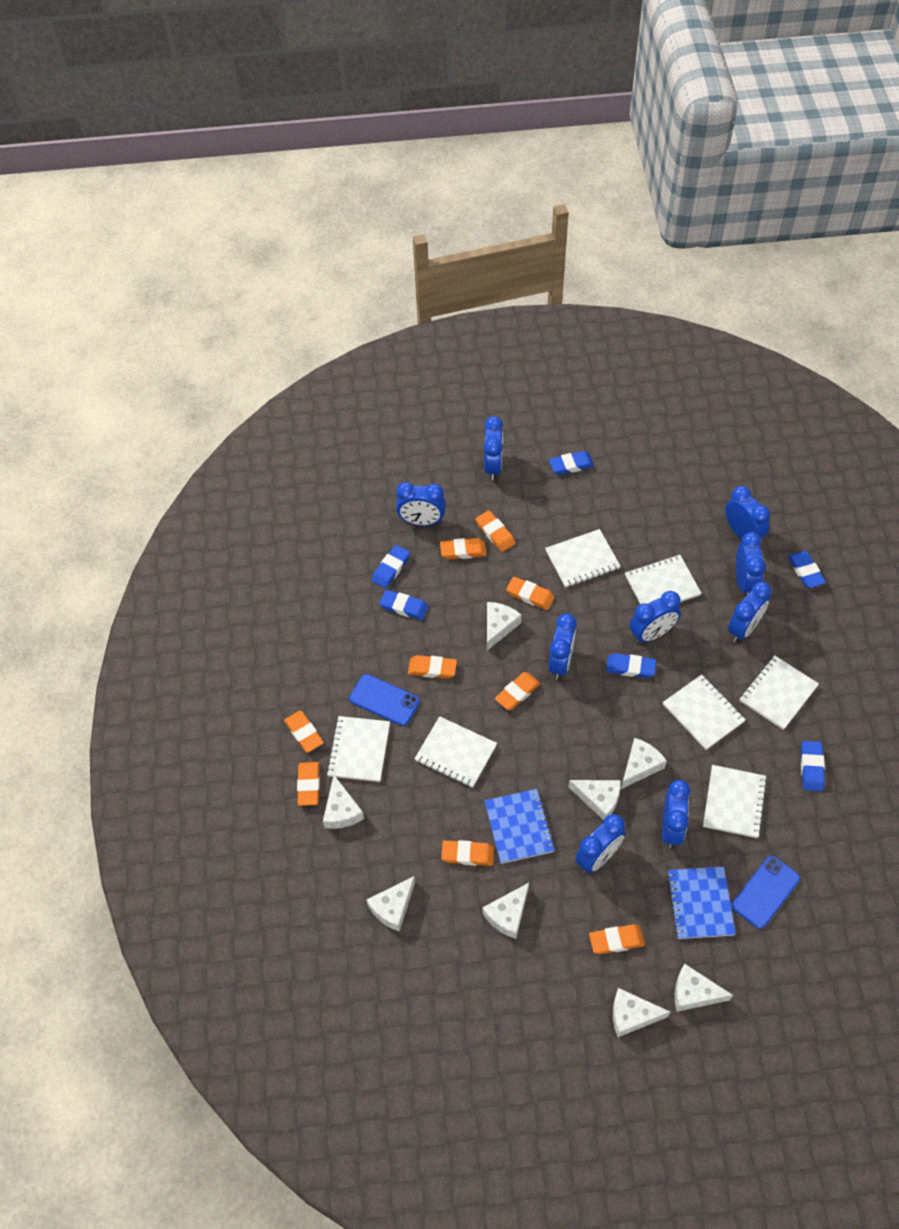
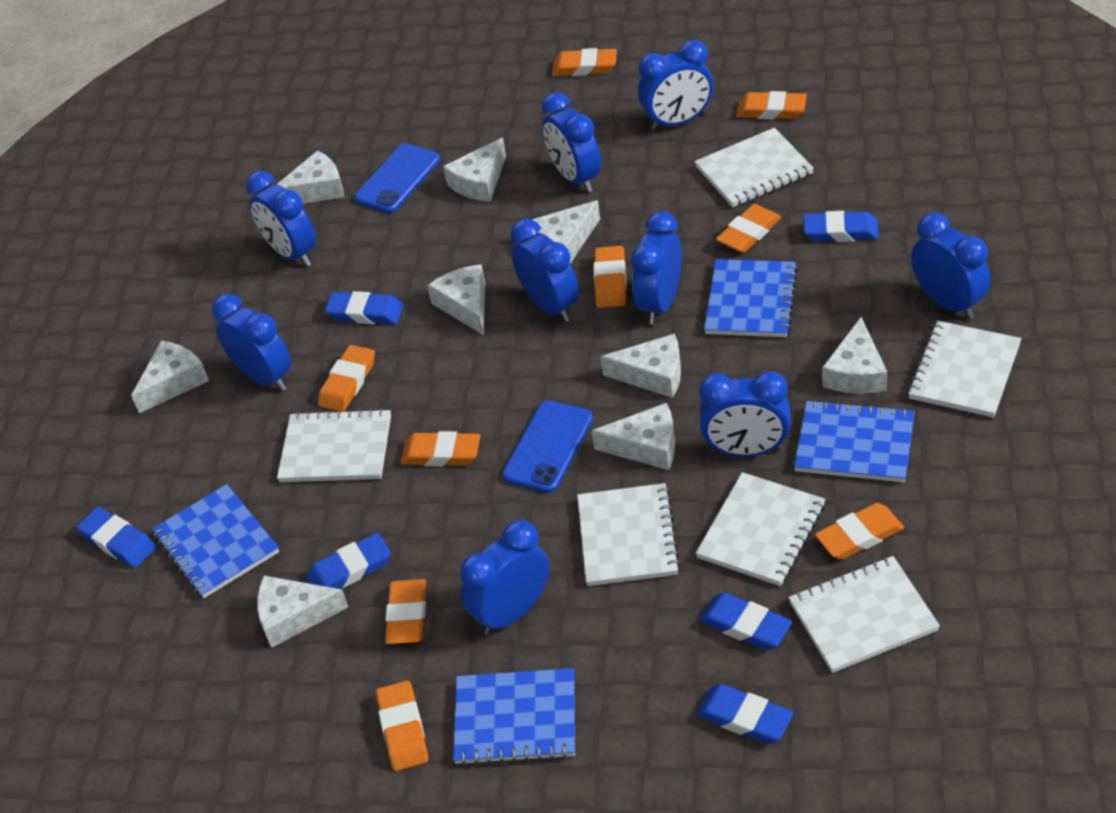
blue notebook: 2 -> 4
white cheese: 8 -> 9
white notebook: 7 -> 6

